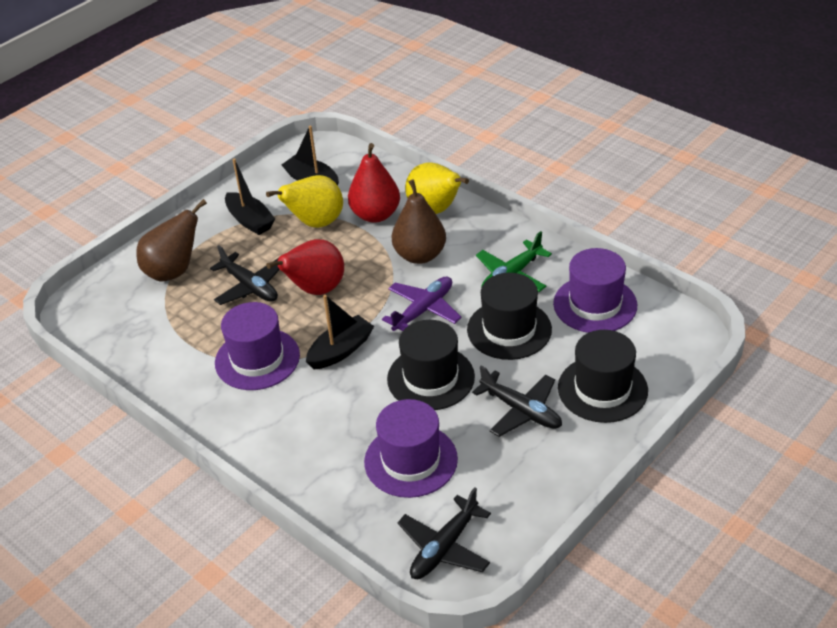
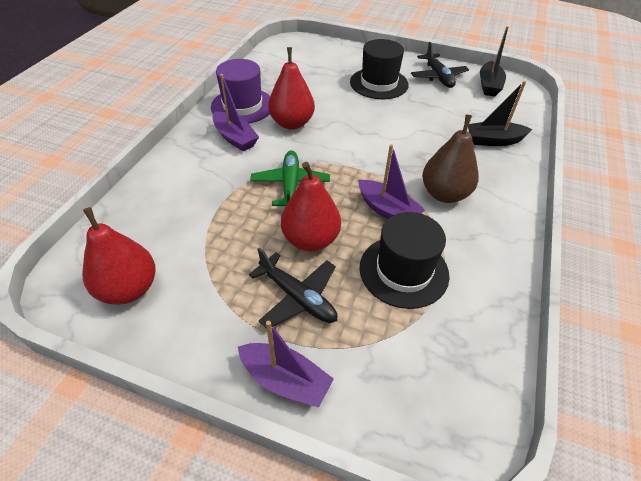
black boat: 3 -> 2
black hat: 3 -> 2
black plane: 3 -> 2
brown pear: 2 -> 1
purple boat: 0 -> 3
purple hat: 3 -> 1
purple plane: 1 -> 0
red pear: 2 -> 3
yellow pear: 2 -> 0

